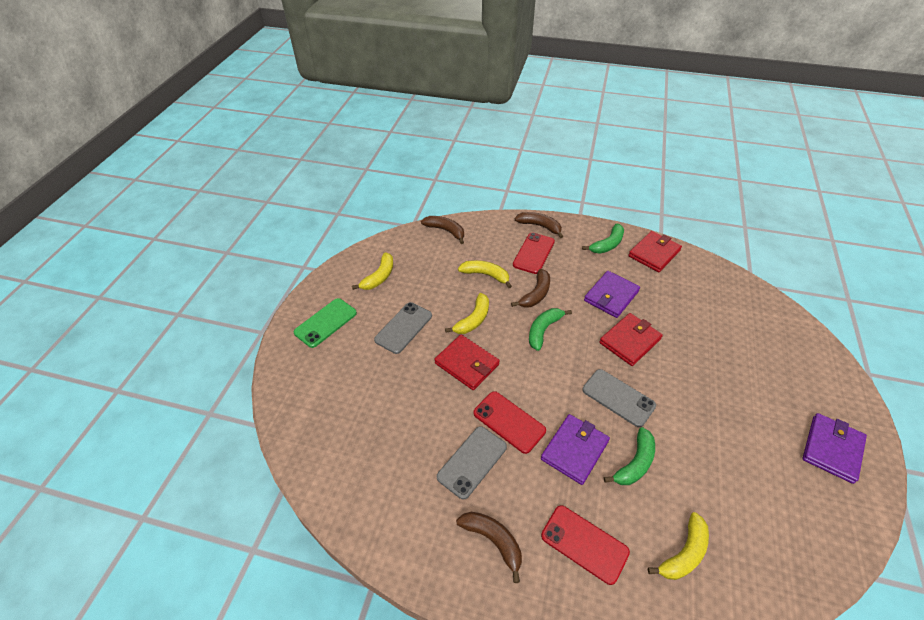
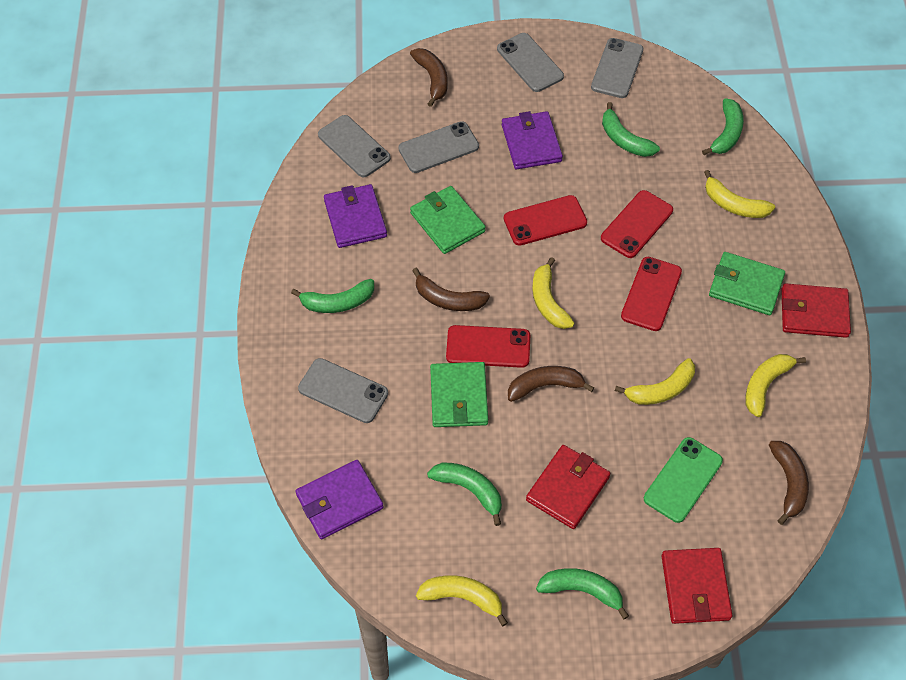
green banana: 3 -> 5
green wallet: 0 -> 3
grey phone: 3 -> 5
red phone: 3 -> 4
yellow banana: 4 -> 5

